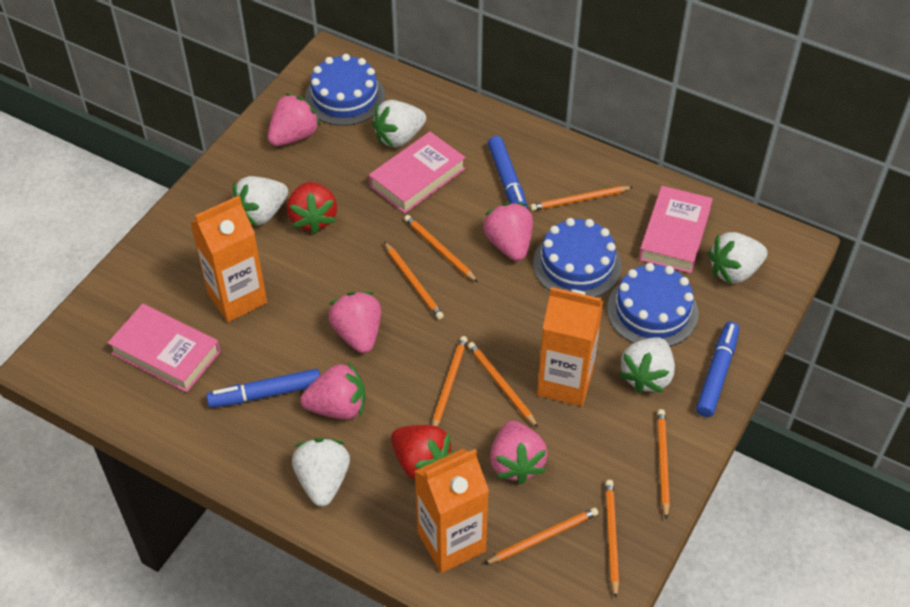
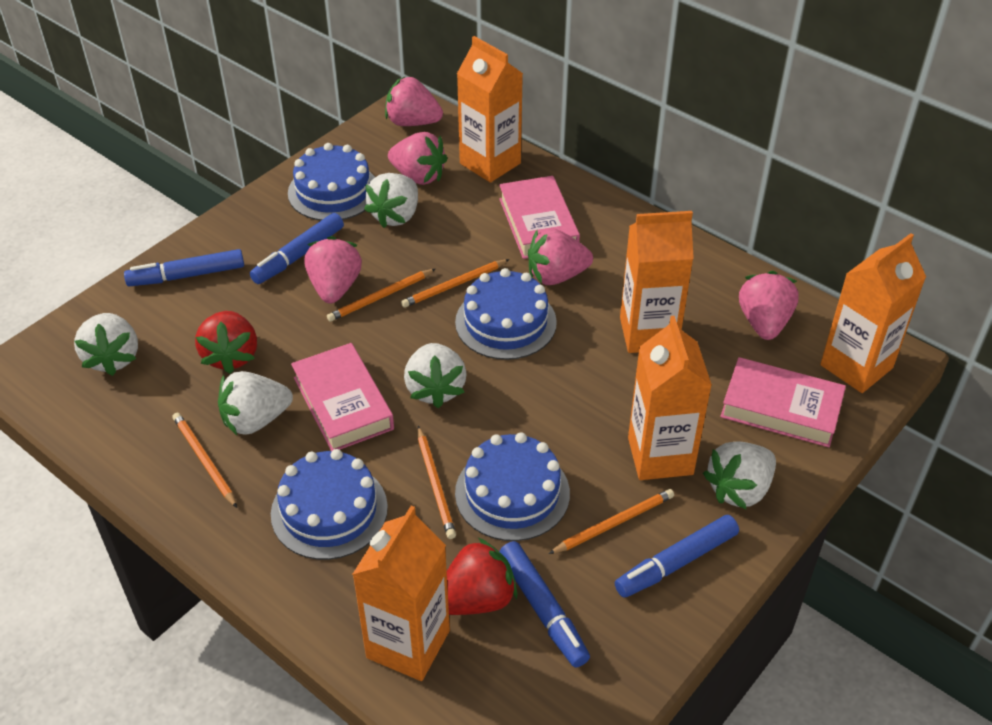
blue cake: 3 -> 4
blue marker: 3 -> 4
orange carton: 3 -> 5
orange pencil: 8 -> 5

